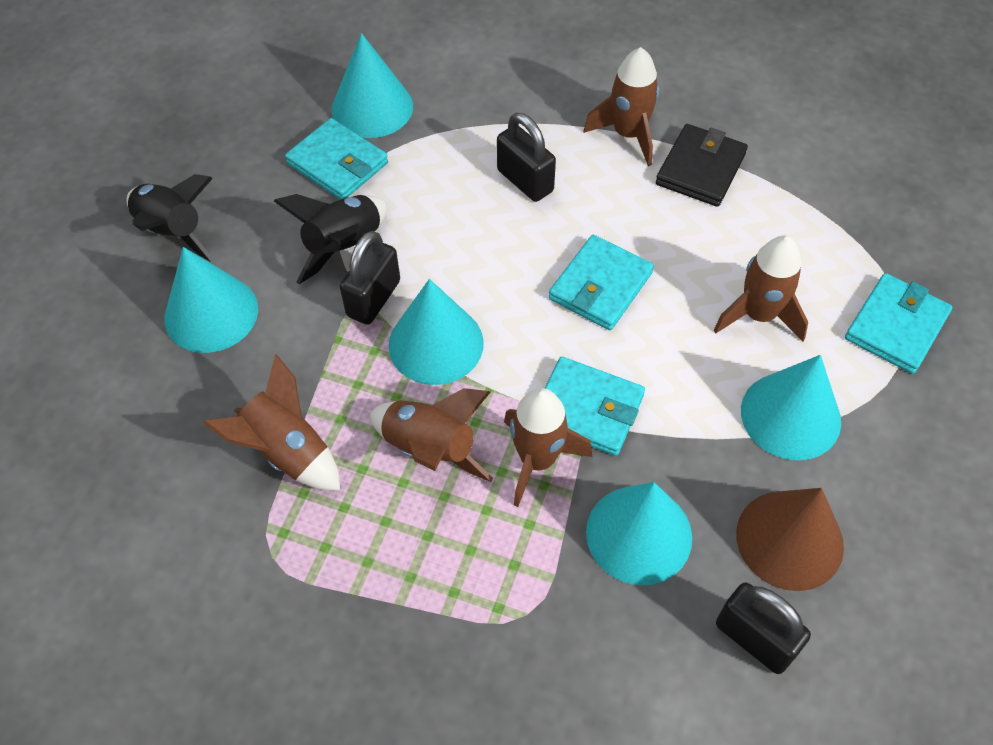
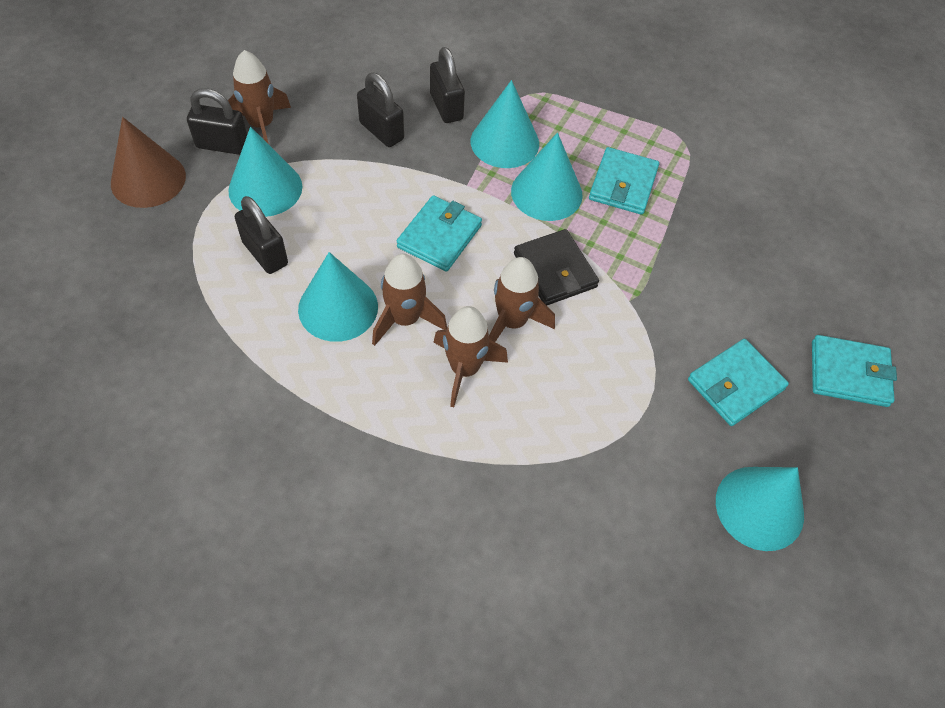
black padlock: 3 -> 4
black rocket: 2 -> 0
brown rocket: 5 -> 4

